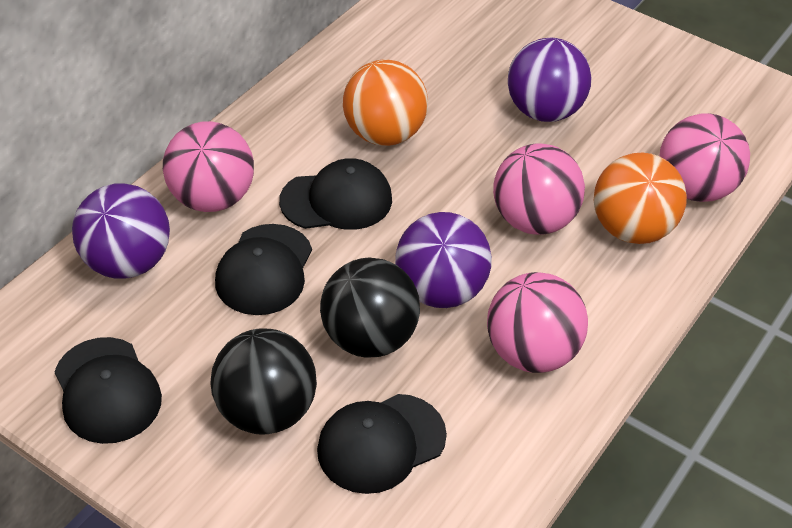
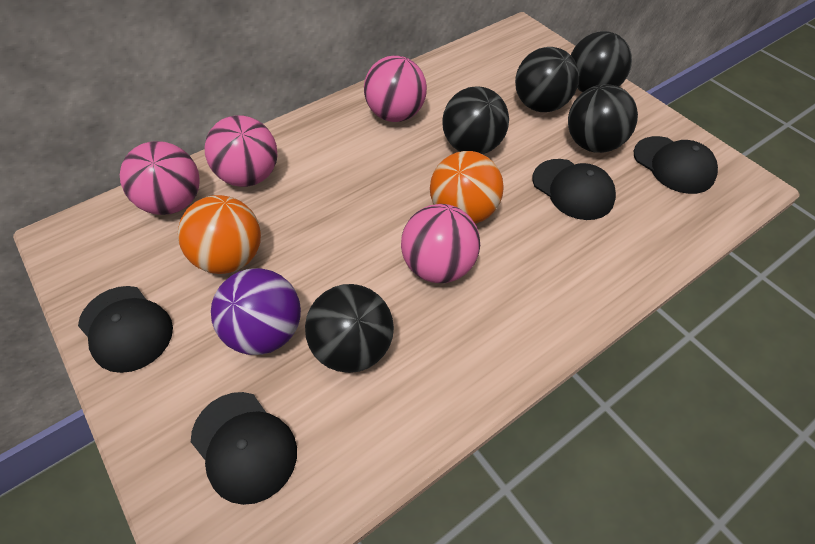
black ball: 2 -> 5
purple ball: 3 -> 1

